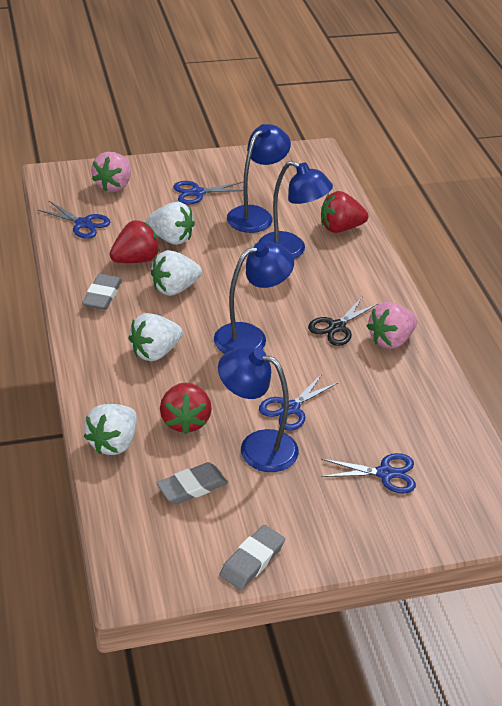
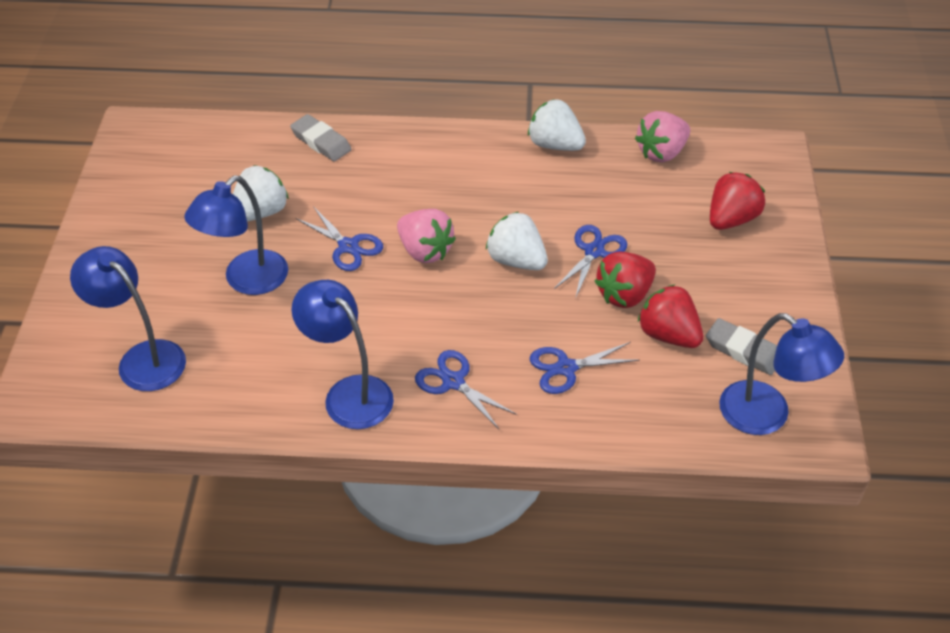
black scissors: 1 -> 0
grey eraser: 3 -> 2
white strawberry: 4 -> 3

